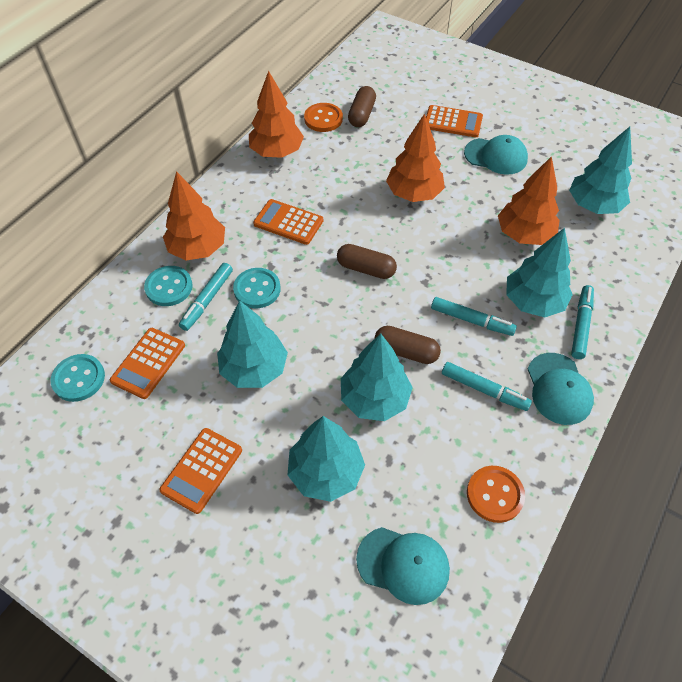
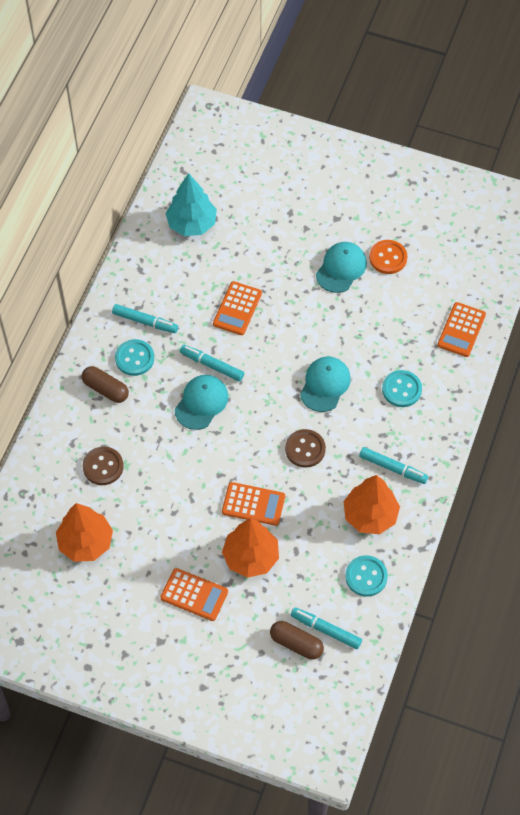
brown button: 0 -> 2
brown capsule: 3 -> 2
orange button: 2 -> 1
orange tree: 4 -> 3
turquoise tree: 5 -> 1

